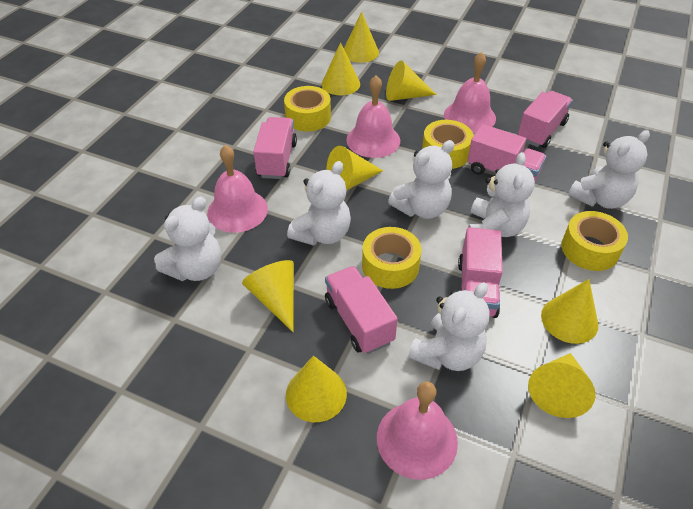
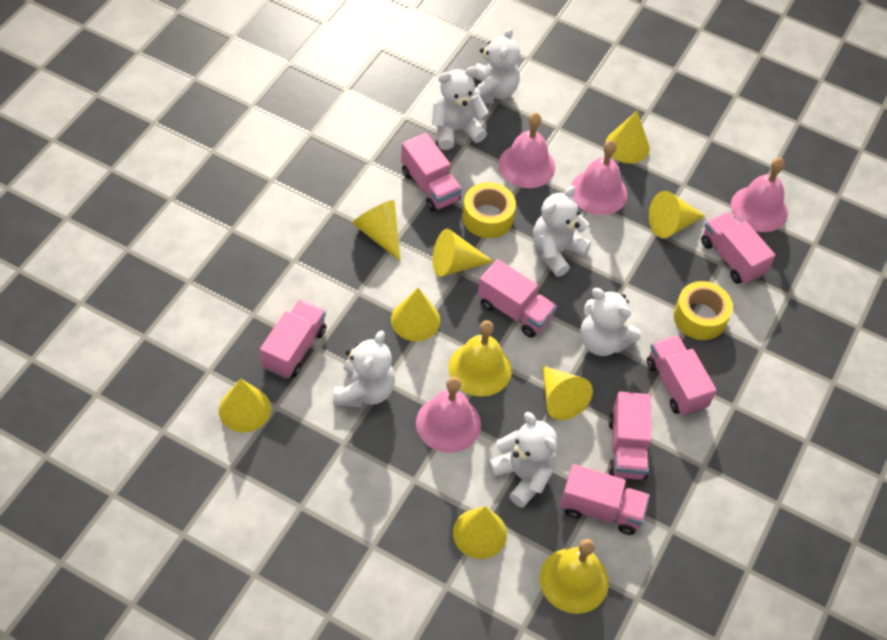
pink truck: 5 -> 7
yellow bell: 0 -> 2
yellow tape: 4 -> 2

